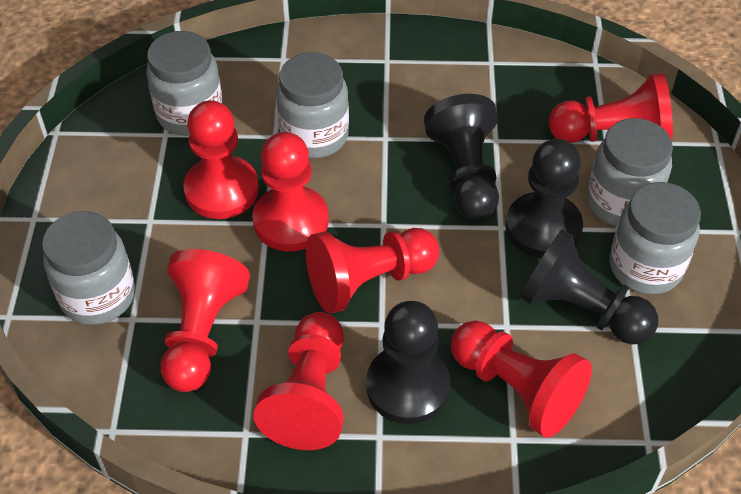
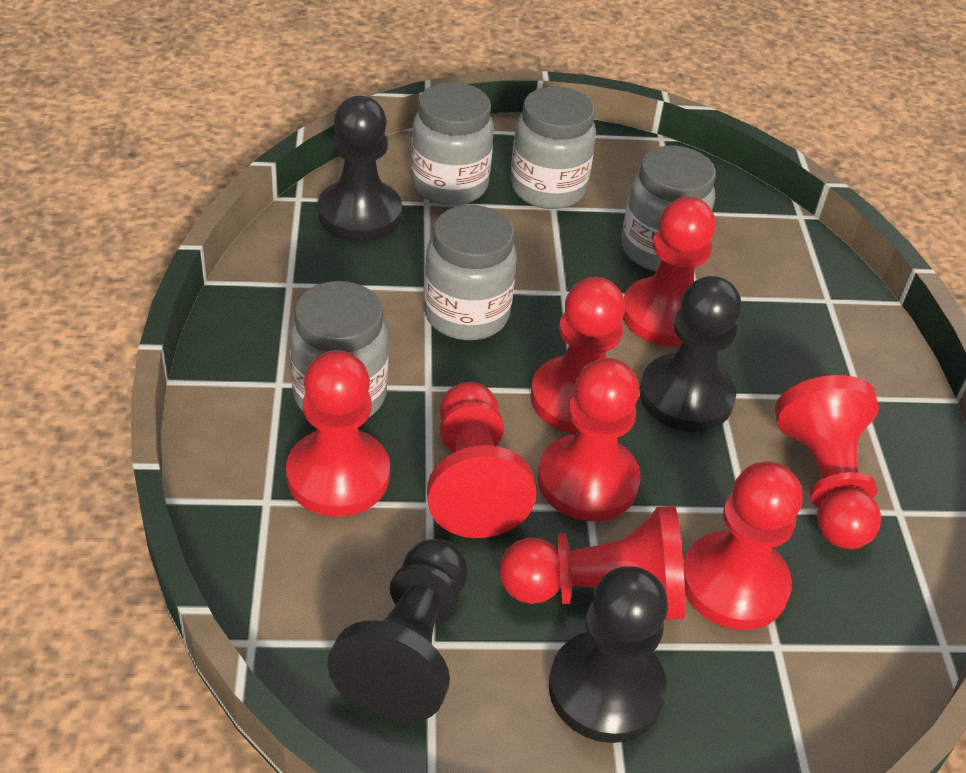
red pawn: 7 -> 8

